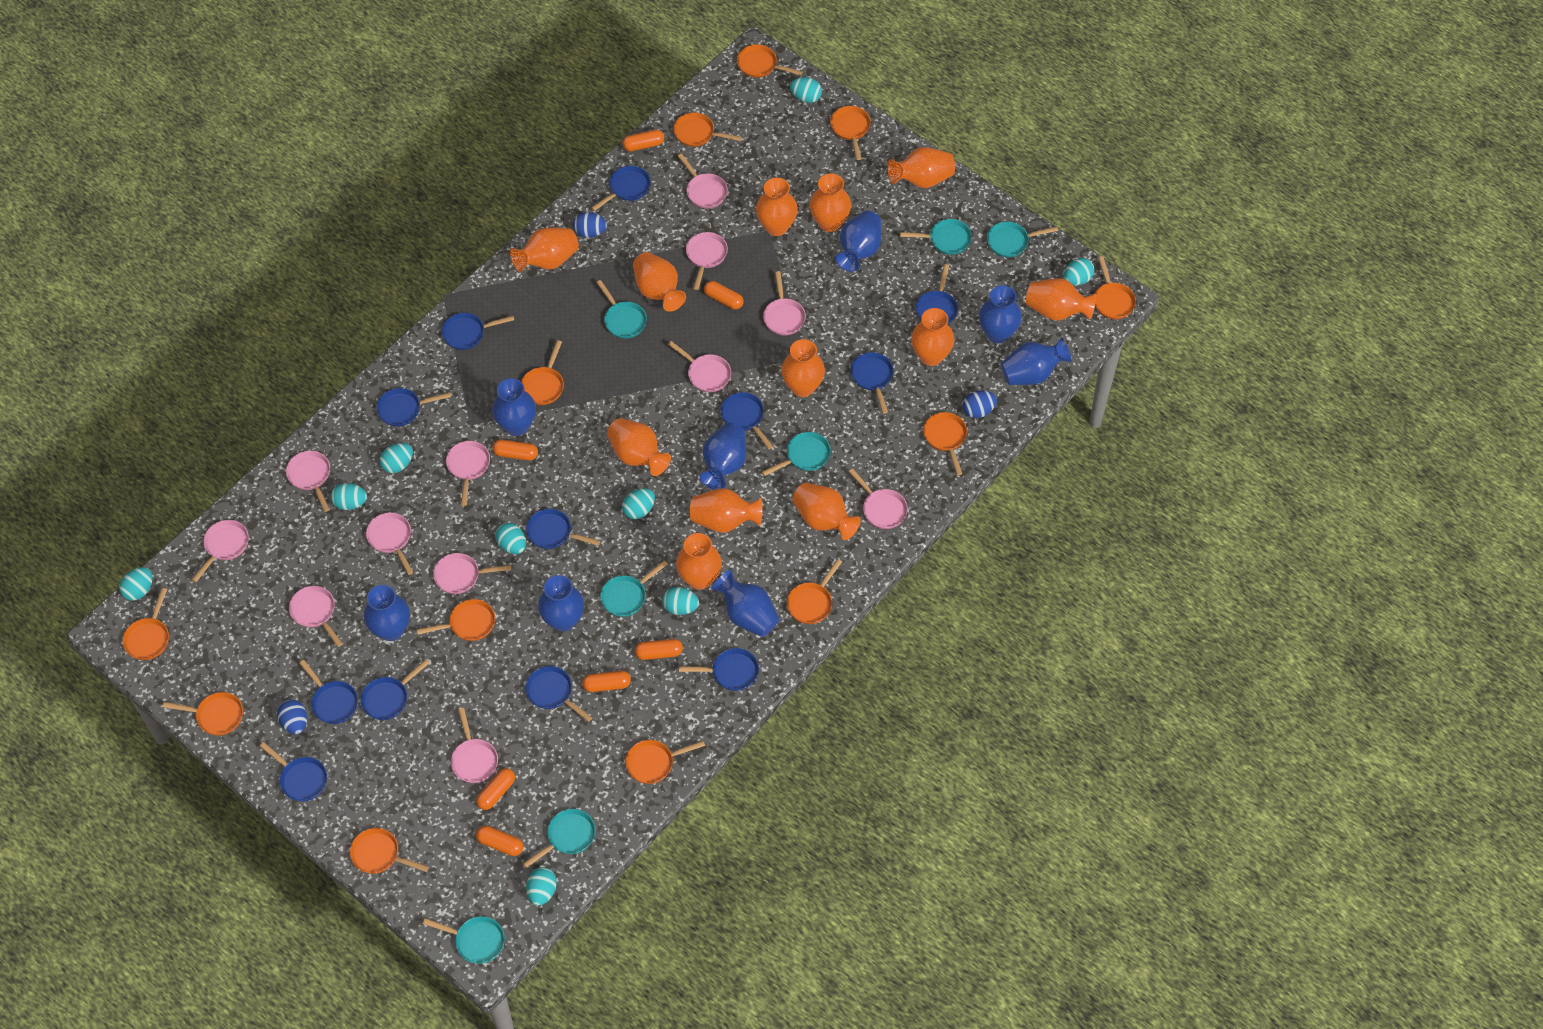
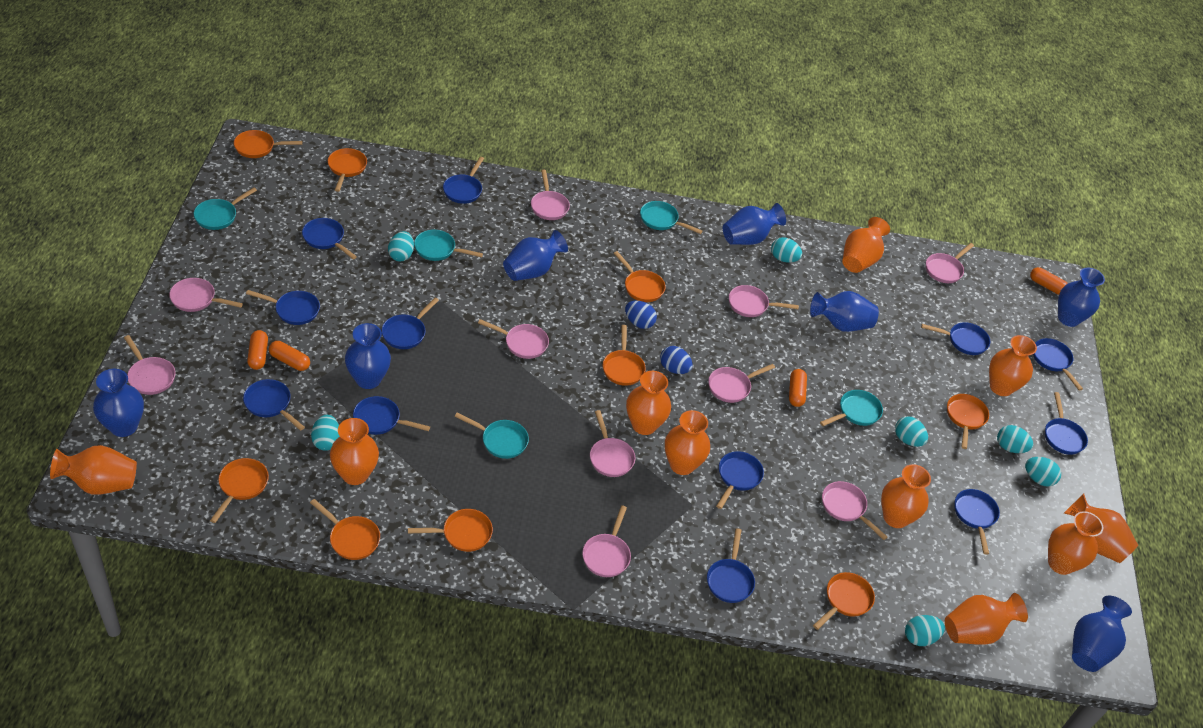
blue egg: 3 -> 2
blue vase: 8 -> 7
orange capsule: 7 -> 4
orange pan: 12 -> 9
orange vase: 12 -> 10
pink pan: 12 -> 10
turquoise egg: 9 -> 7
turquoise pan: 7 -> 5

